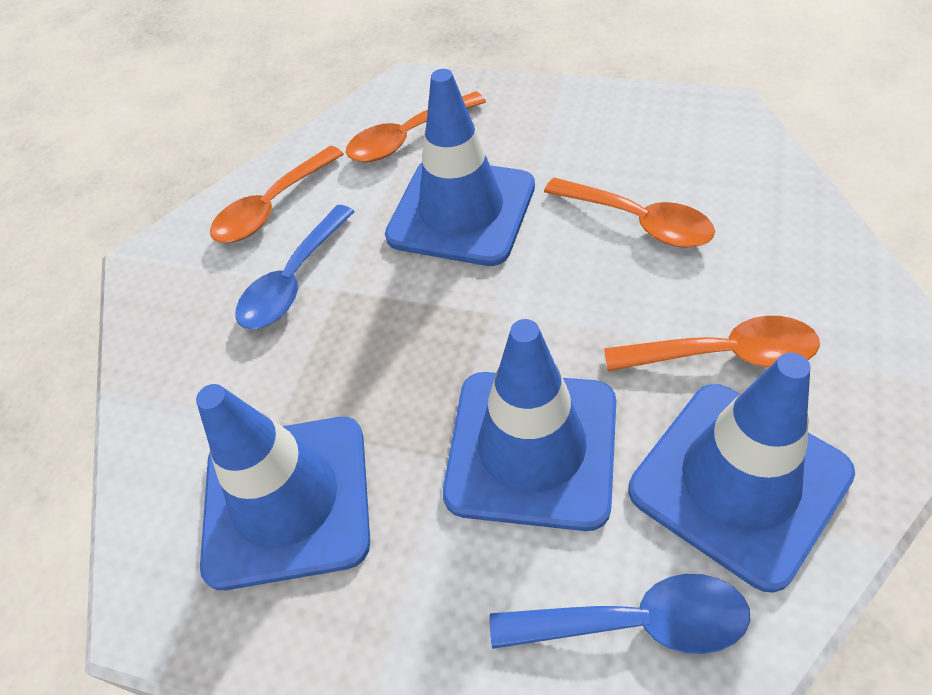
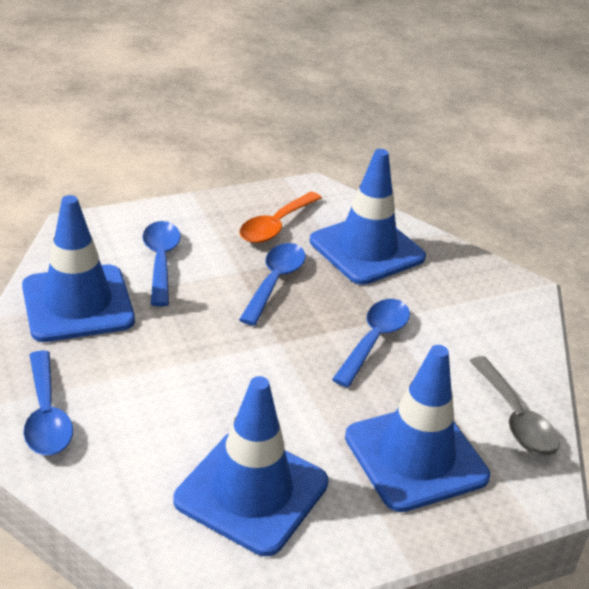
blue spoon: 2 -> 4
grey spoon: 0 -> 1
orange spoon: 4 -> 1

